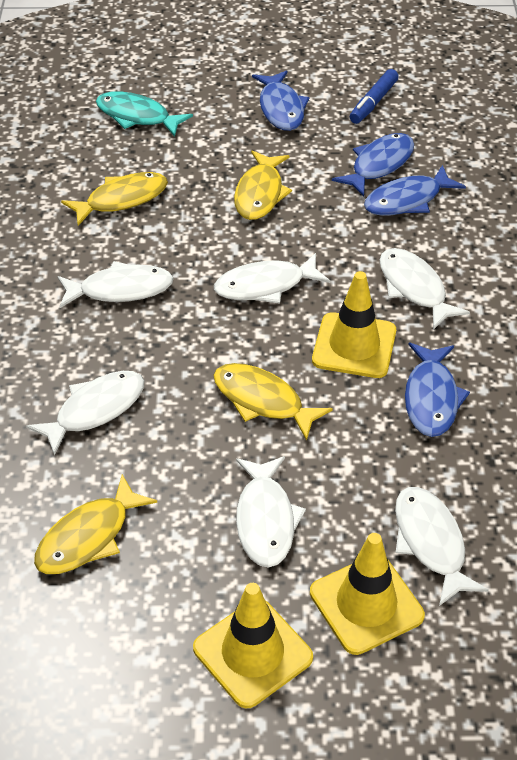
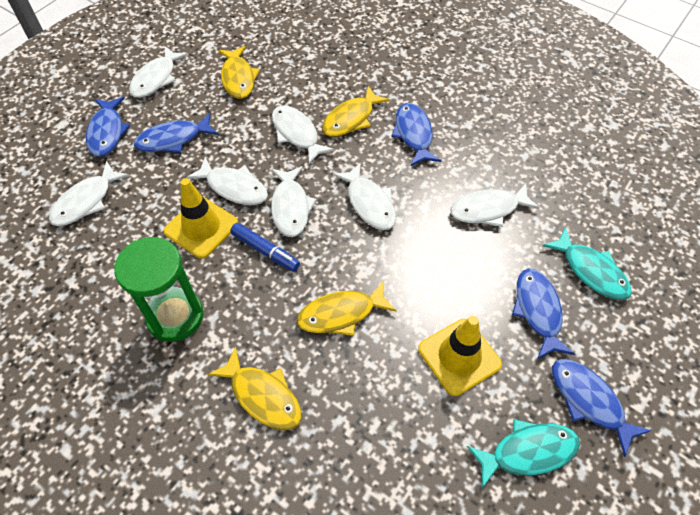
blue fish: 4 -> 5
green hourglass: 0 -> 1
turquoise fish: 1 -> 2
white fish: 6 -> 7
yellow traffic cone: 3 -> 2

